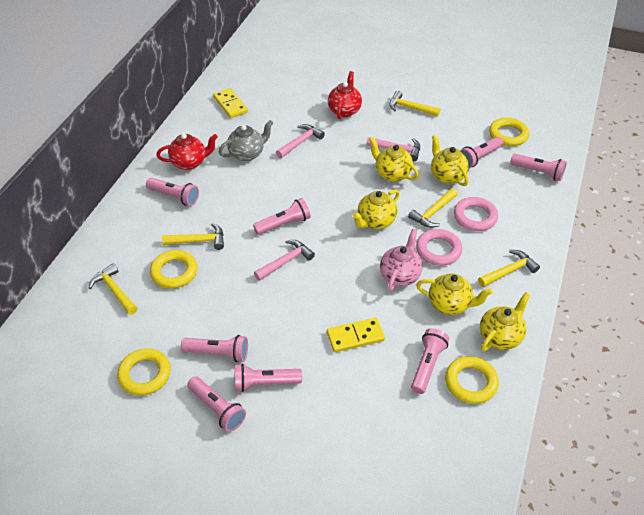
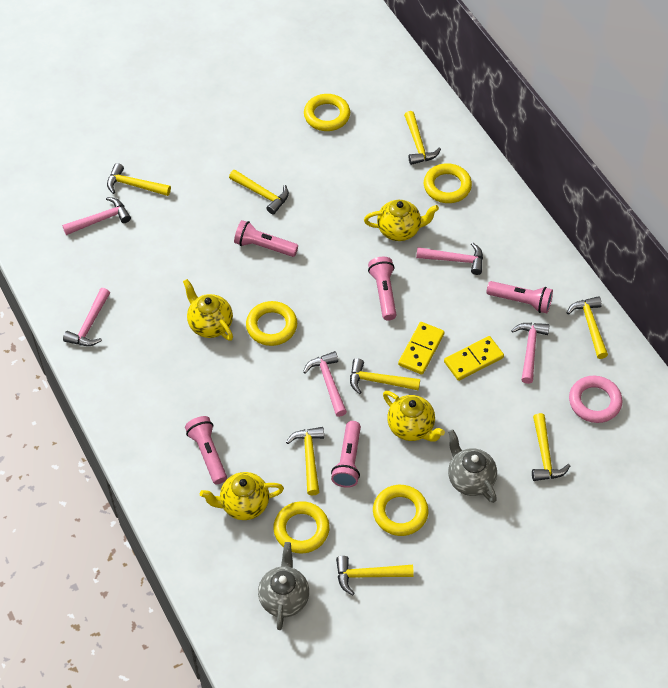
grey teapot: 1 -> 2
pink flashlight: 8 -> 5
pink hammer: 3 -> 5
pink ring: 2 -> 1
pink teapot: 1 -> 0
red teapot: 2 -> 0
yellow hammer: 5 -> 8
yellow ring: 4 -> 5
yellow teapot: 5 -> 4

